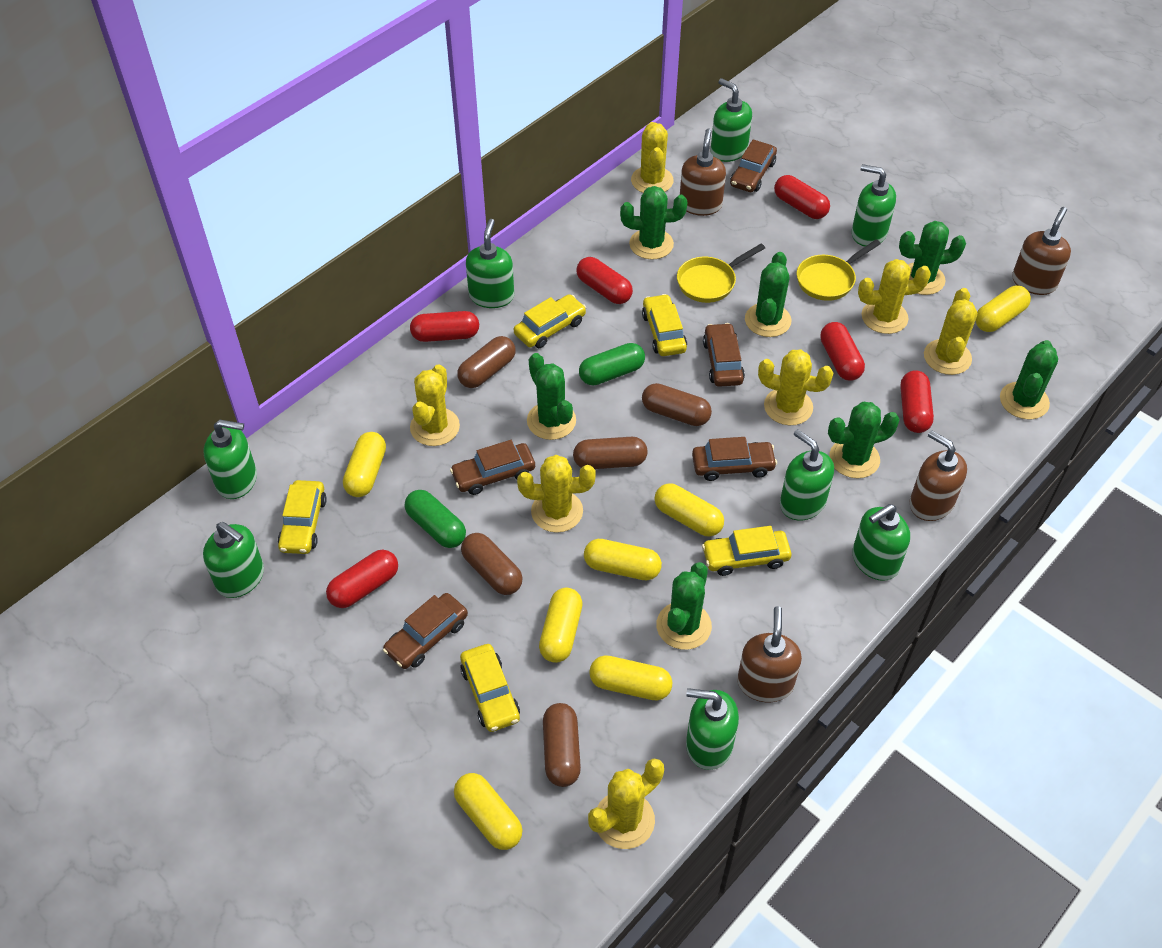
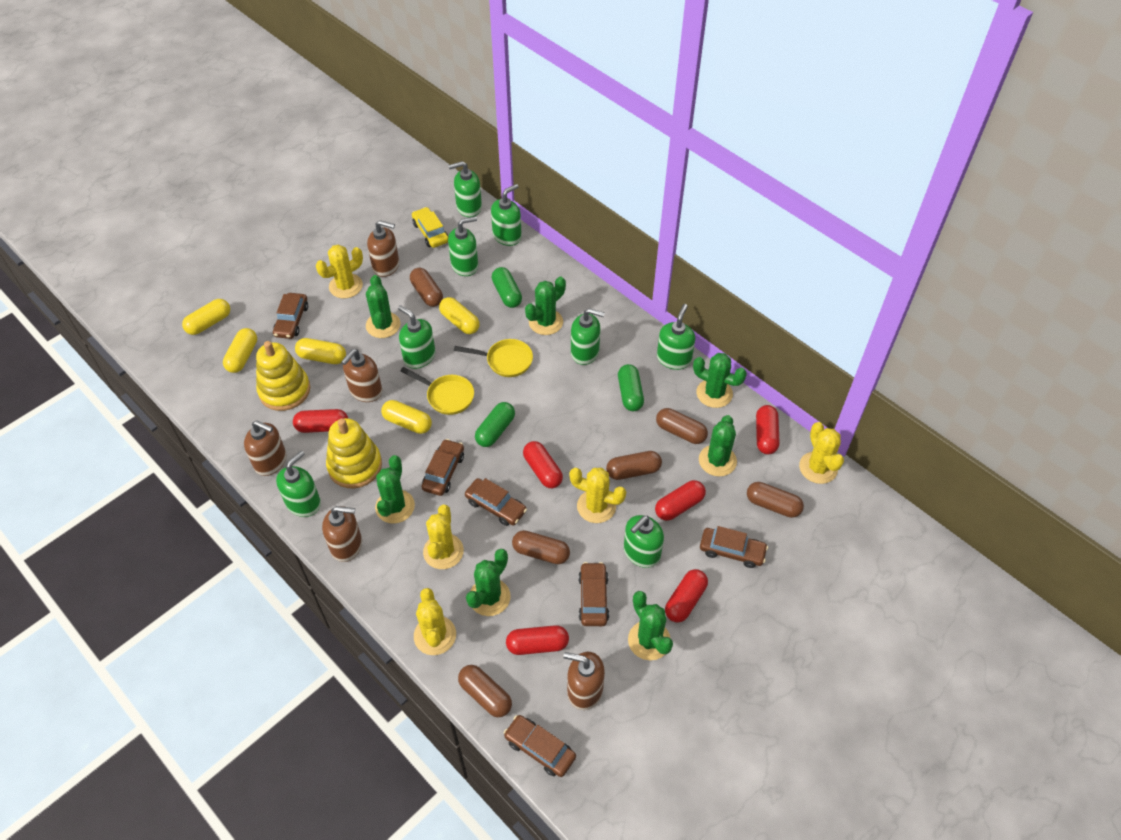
brown capsule: 5 -> 6
brown car: 5 -> 6
brown soap dispenser: 4 -> 5
green capsule: 2 -> 3
yellow cactus: 7 -> 5
yellow capsule: 7 -> 5
yellow car: 5 -> 1
yellow stacking toy: 0 -> 2

